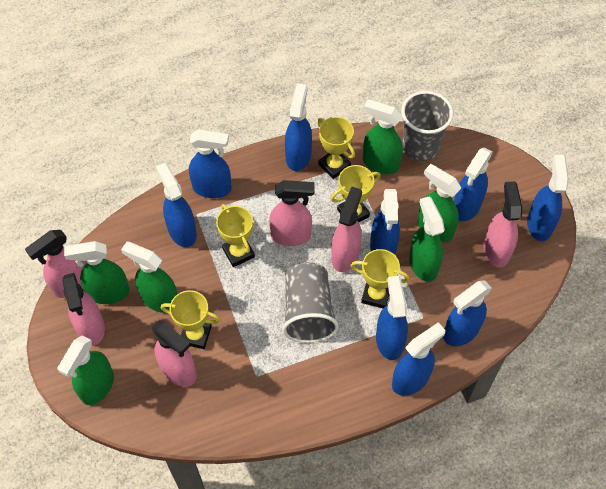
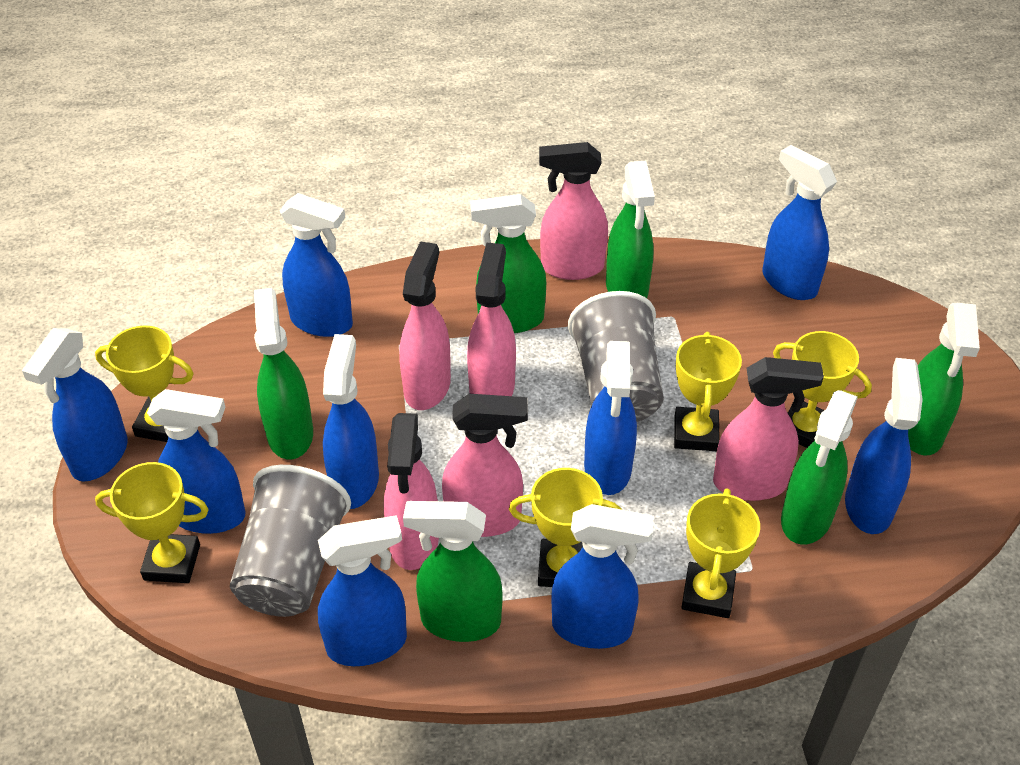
yellow trophy: 5 -> 6

